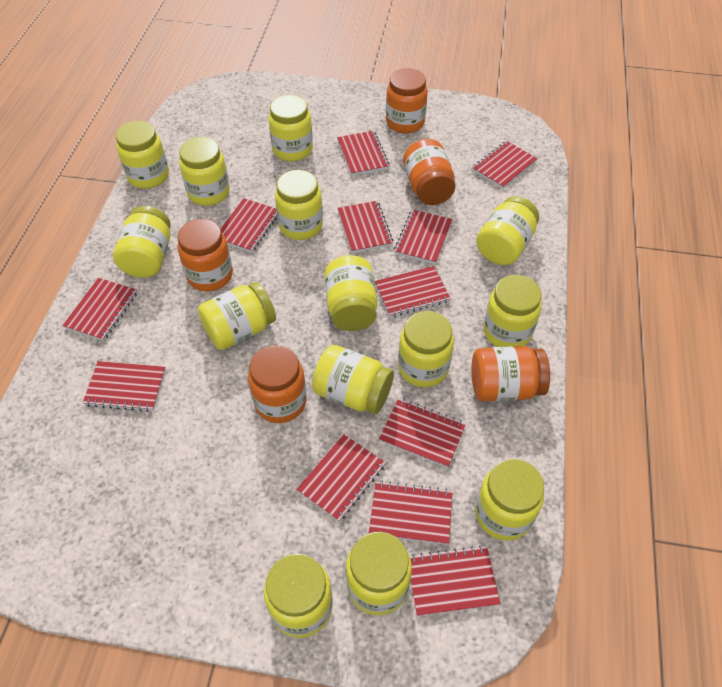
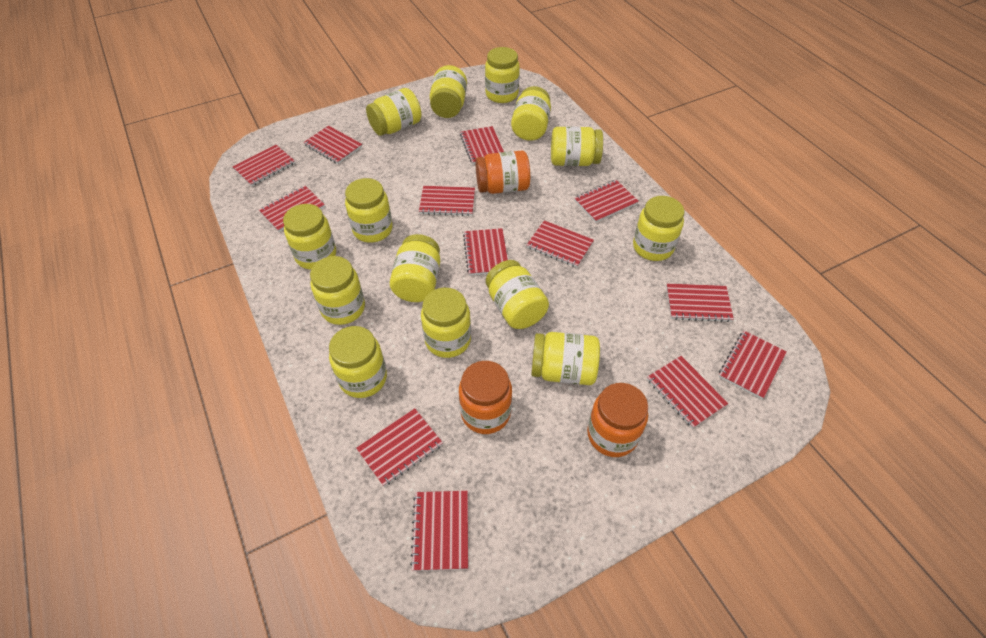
orange jar: 5 -> 3
red notebook: 12 -> 13

